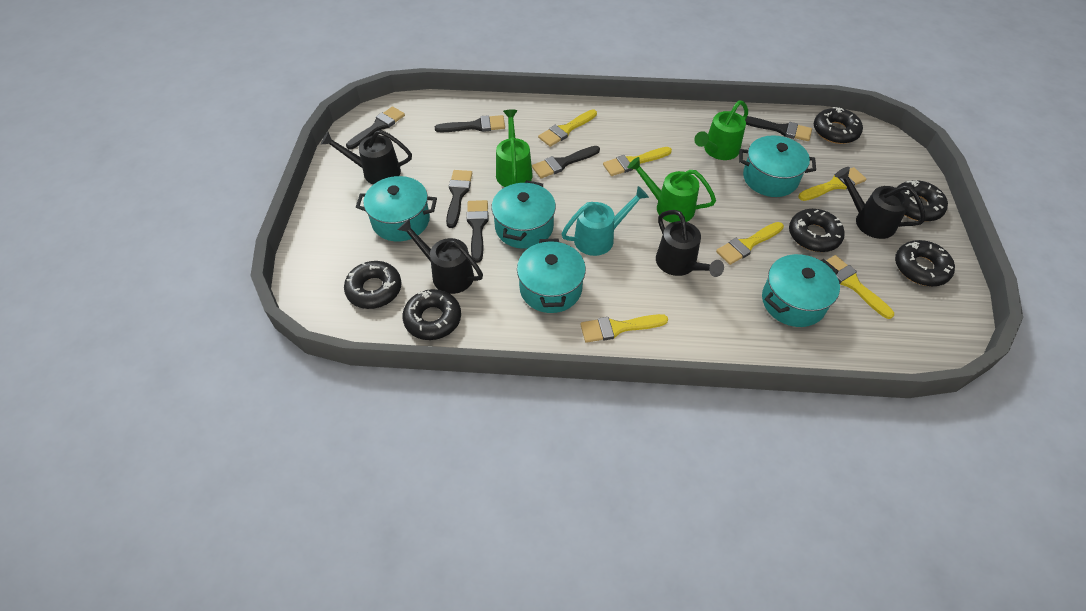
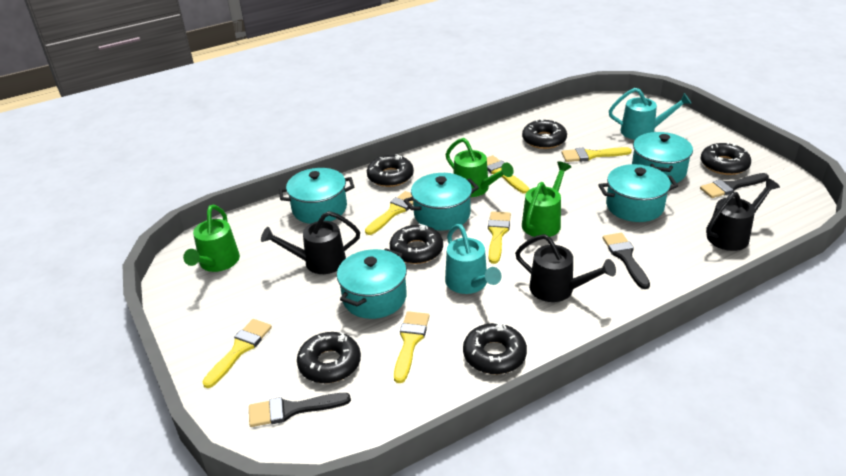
black brush: 6 -> 3
black watering can: 4 -> 3
turquoise watering can: 1 -> 2

